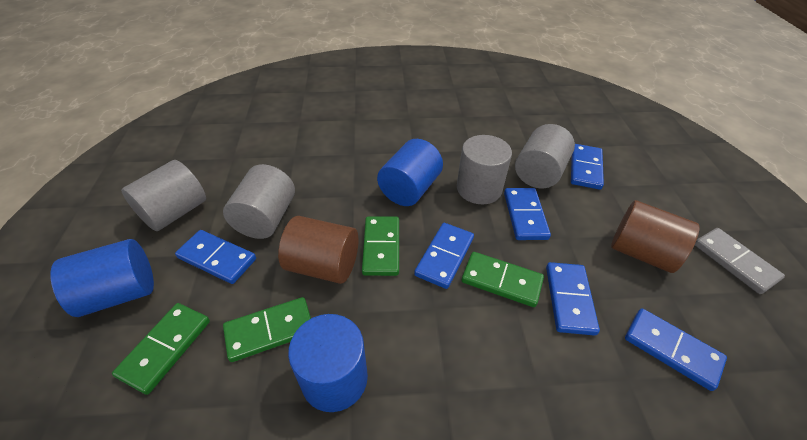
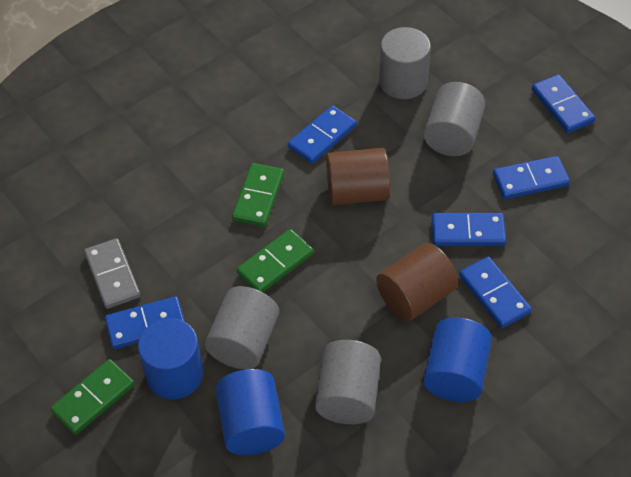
green domino: 4 -> 3

